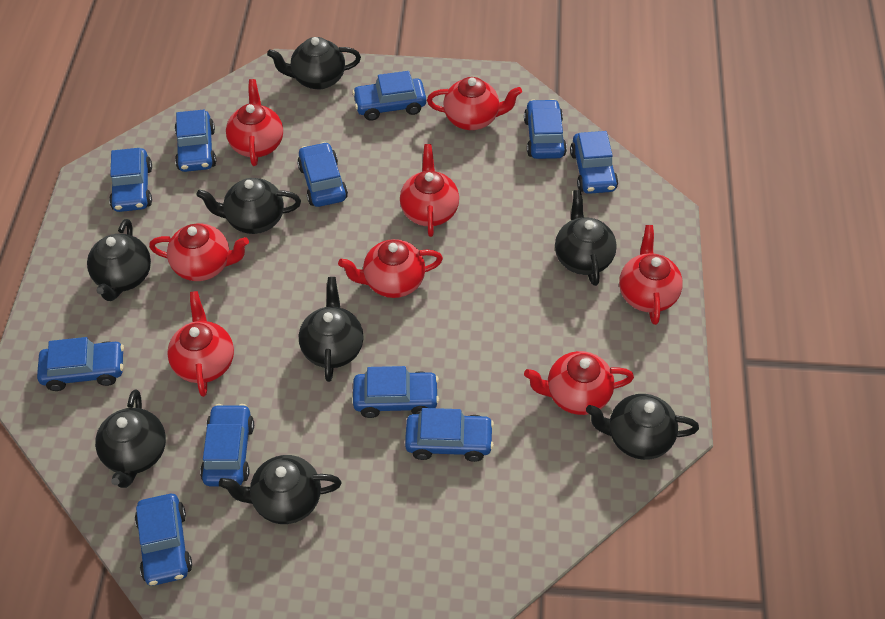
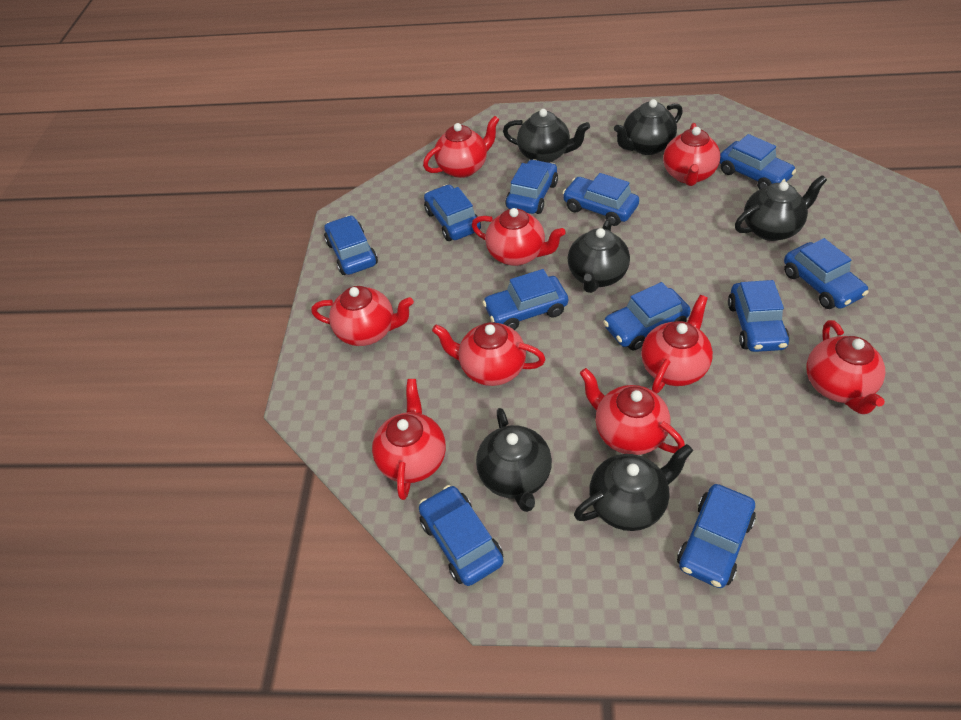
black teapot: 8 -> 6
red teapot: 8 -> 9

